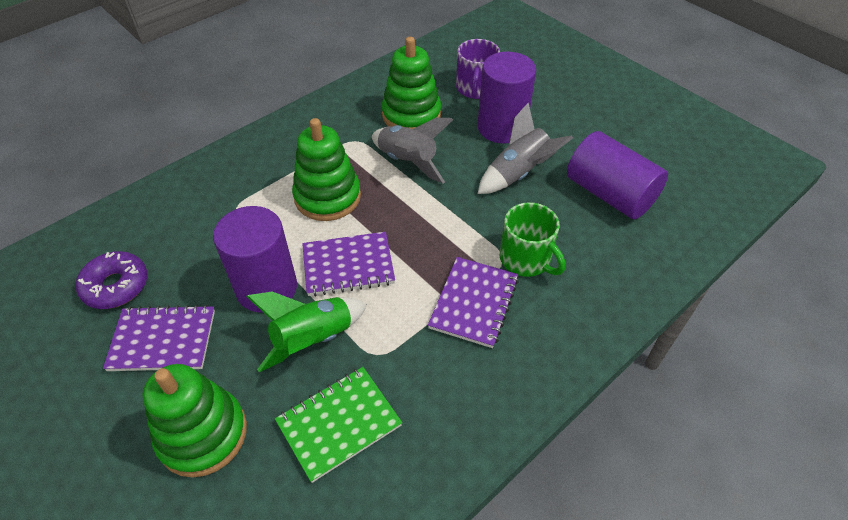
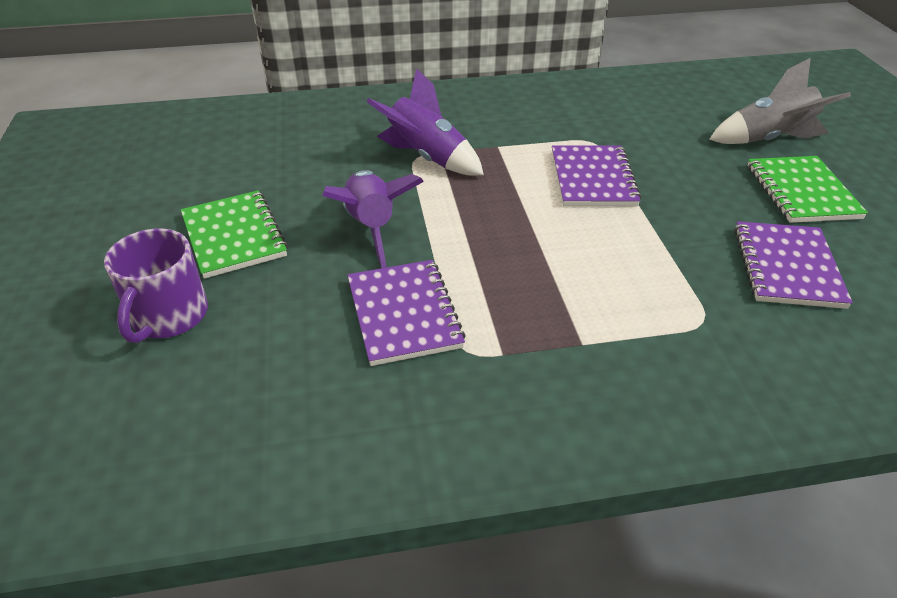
green mug: 1 -> 0
green notebook: 1 -> 2
green rocket: 1 -> 0
green stacking toy: 3 -> 0
grey rocket: 2 -> 1
purple cylinder: 3 -> 0
purple donut: 1 -> 0
purple rocket: 0 -> 2

